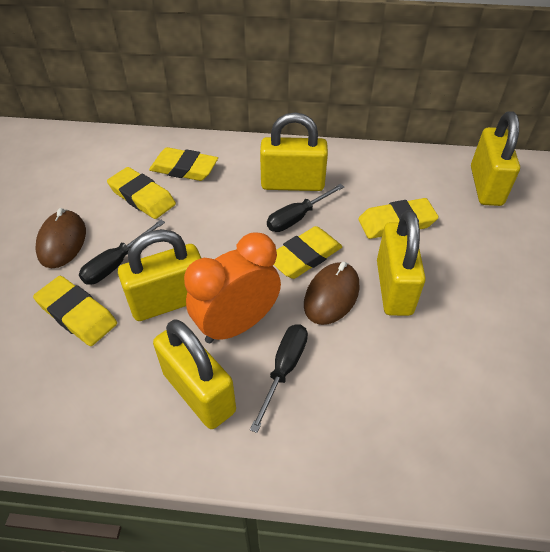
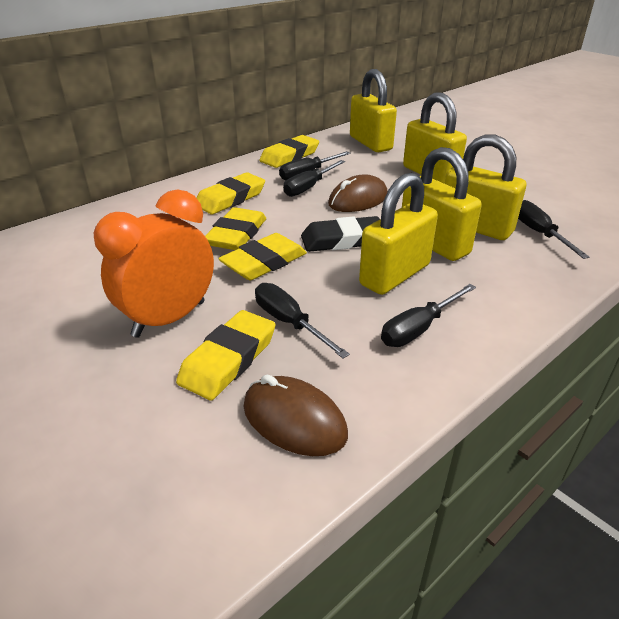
black eraser: 0 -> 1
black screwdriver: 3 -> 5

